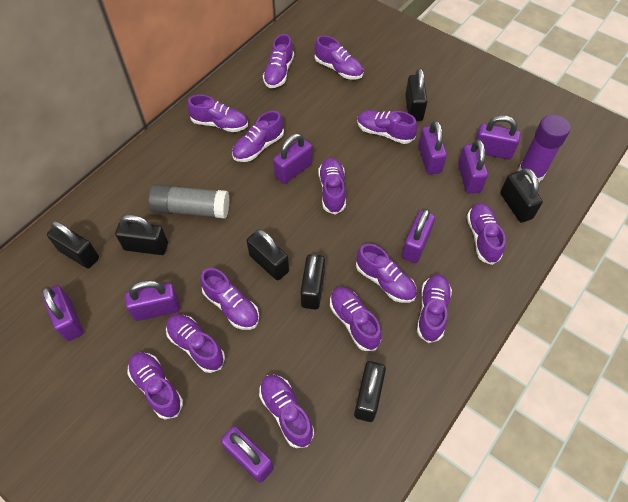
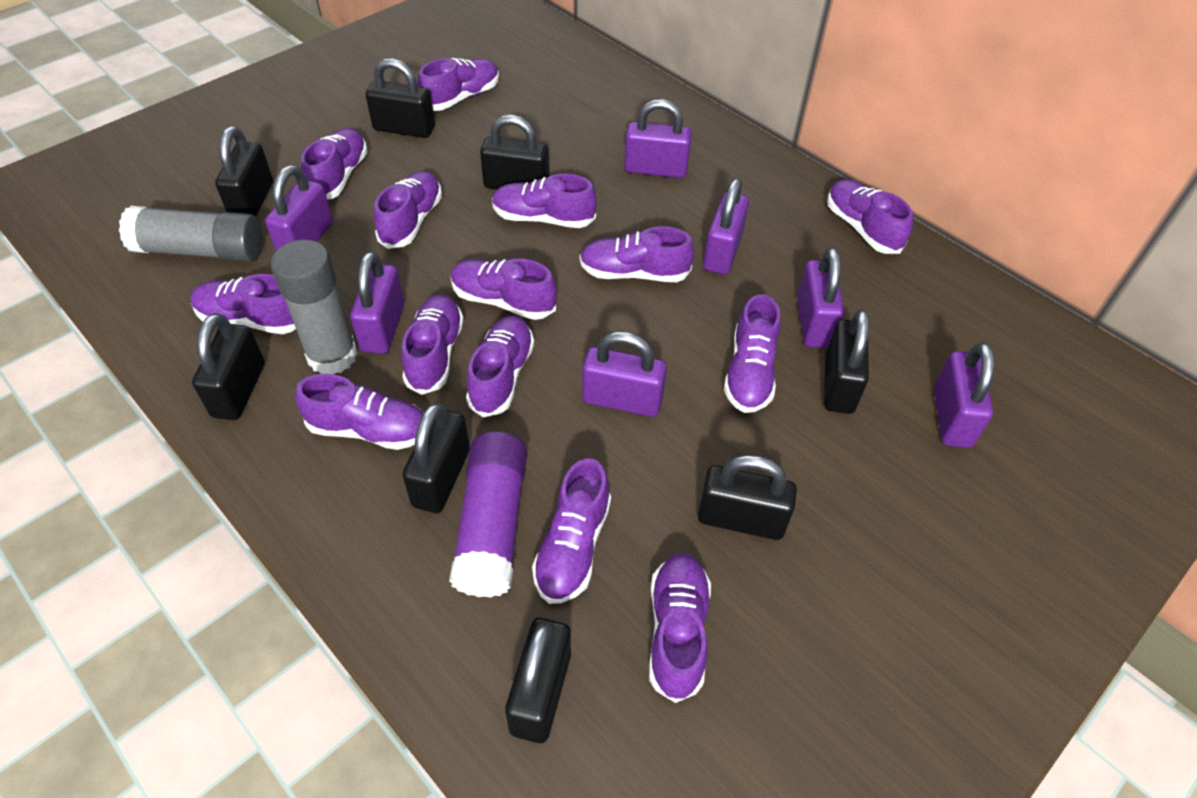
black padlock: 7 -> 8
grey glue stick: 1 -> 2
purple padlock: 8 -> 7

